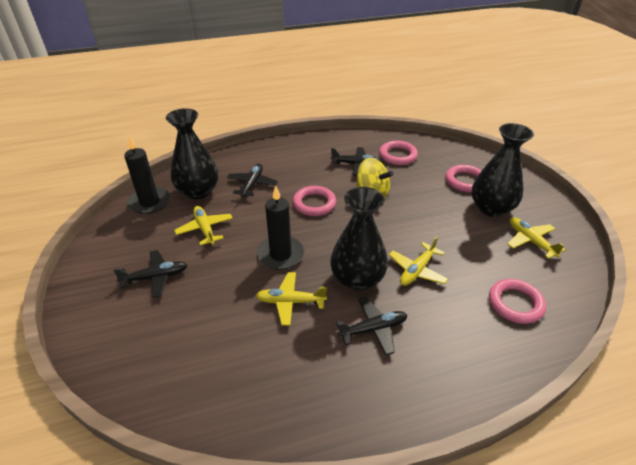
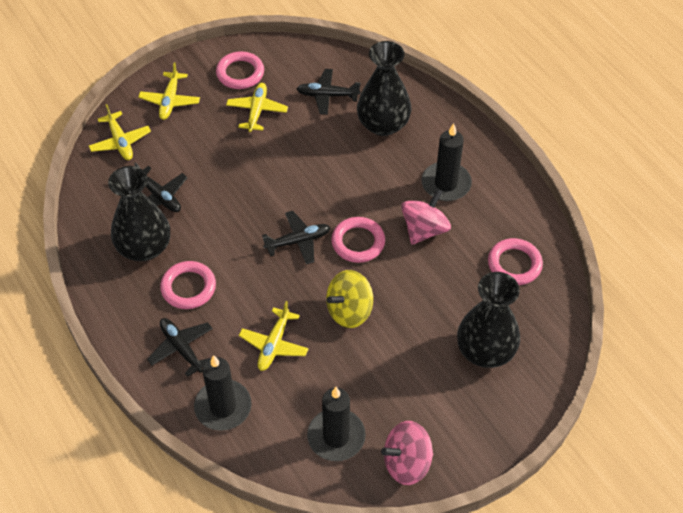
black candle: 2 -> 3
pink spinning top: 0 -> 2

